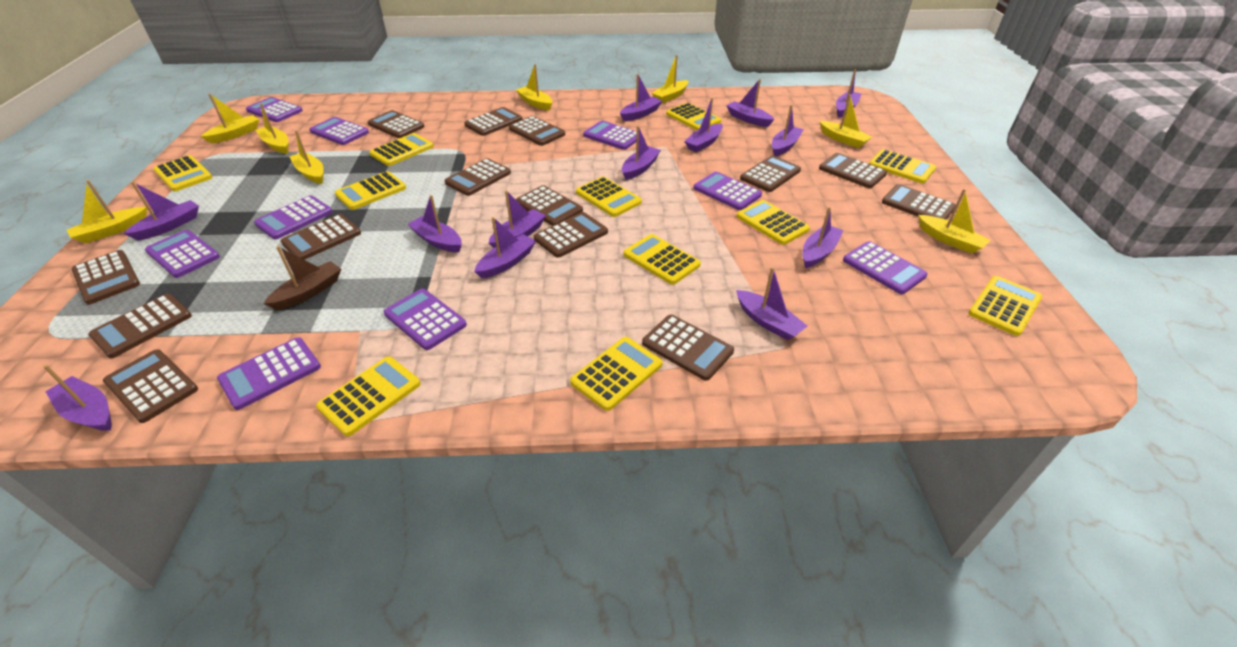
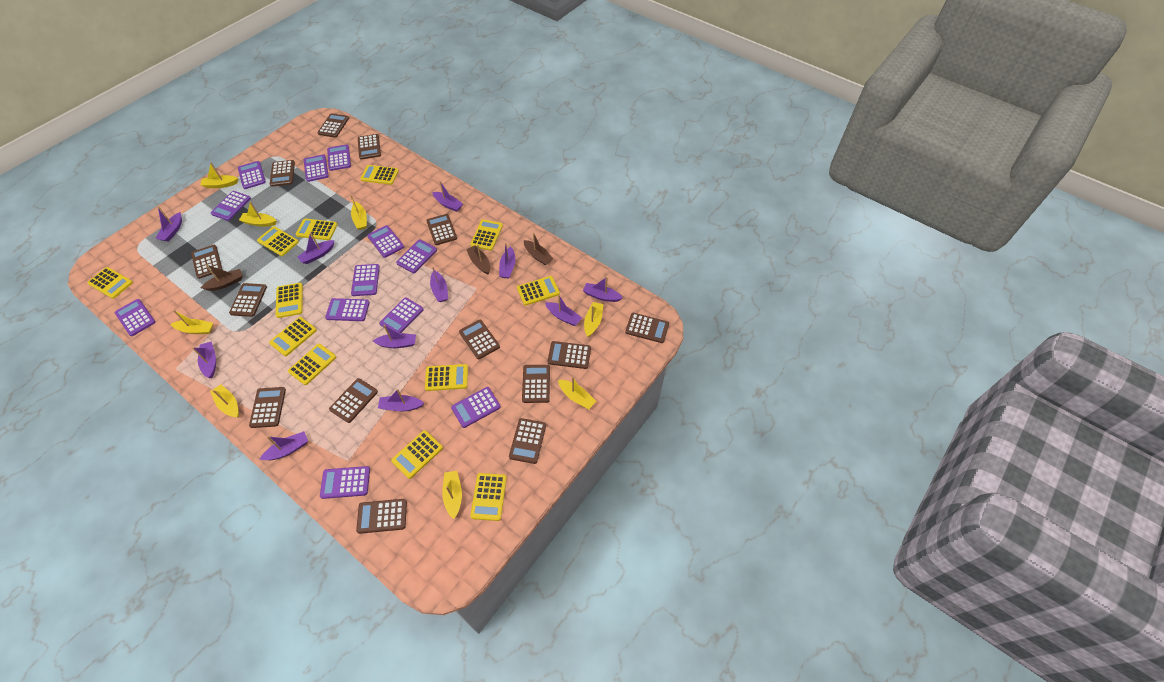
brown boat: 1 -> 3
purple boat: 13 -> 11
purple calculator: 9 -> 12
yellow calculator: 11 -> 12

